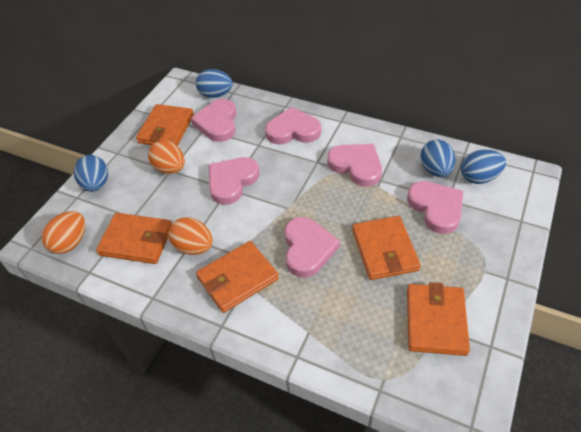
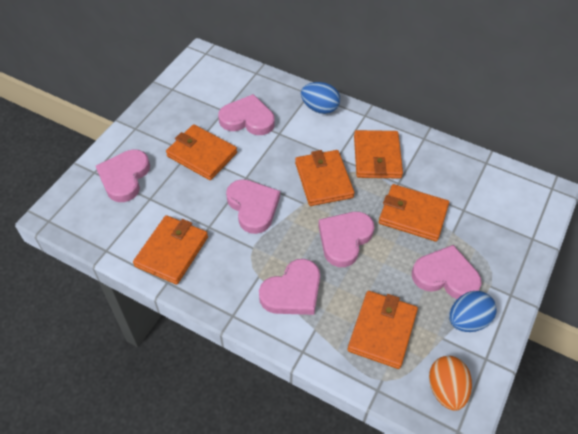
blue egg: 4 -> 2
orange egg: 3 -> 1
orange wallet: 5 -> 6

